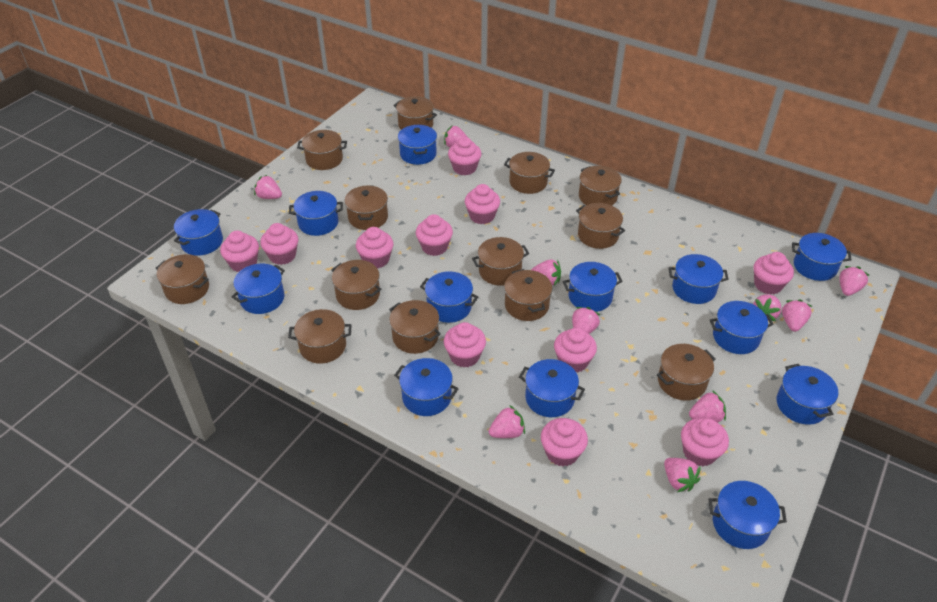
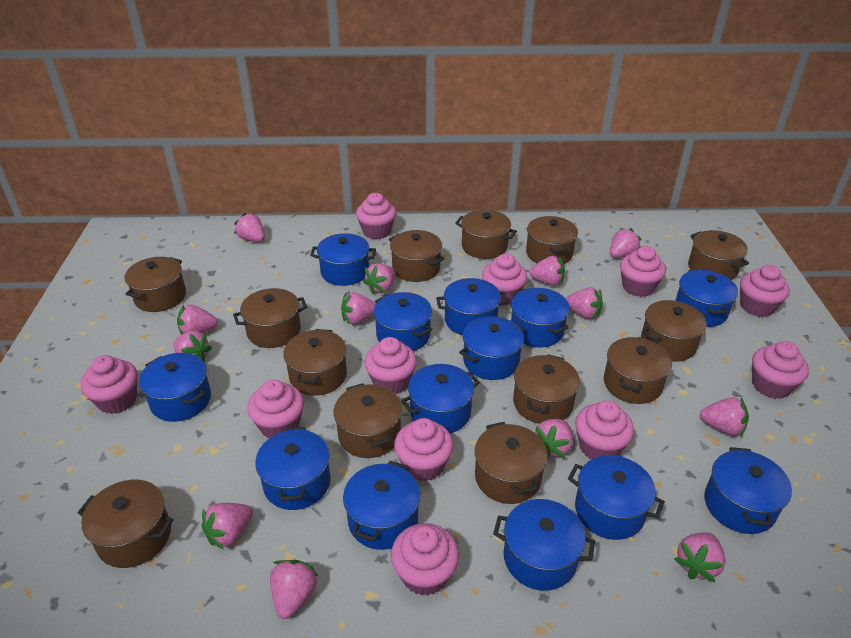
pink strawberry: 10 -> 13

